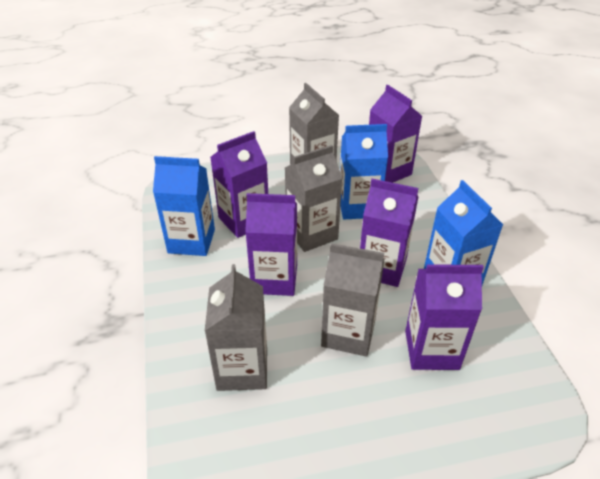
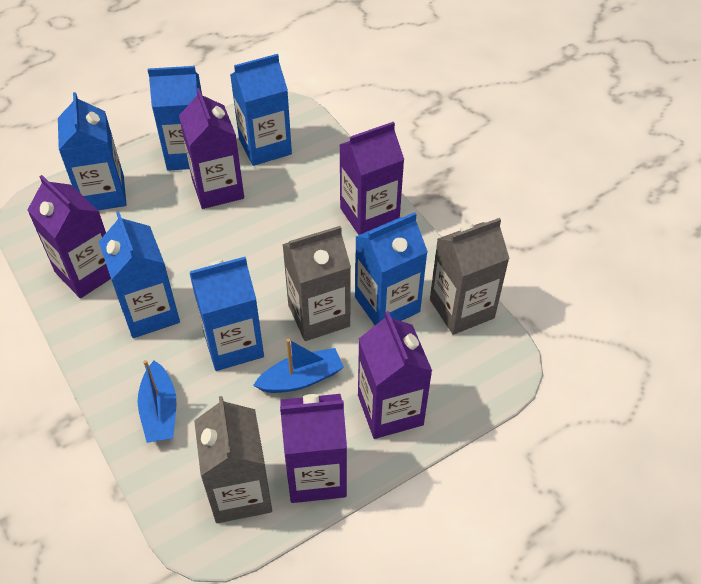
blue boat: 0 -> 2
blue carton: 3 -> 6
grey carton: 4 -> 3

